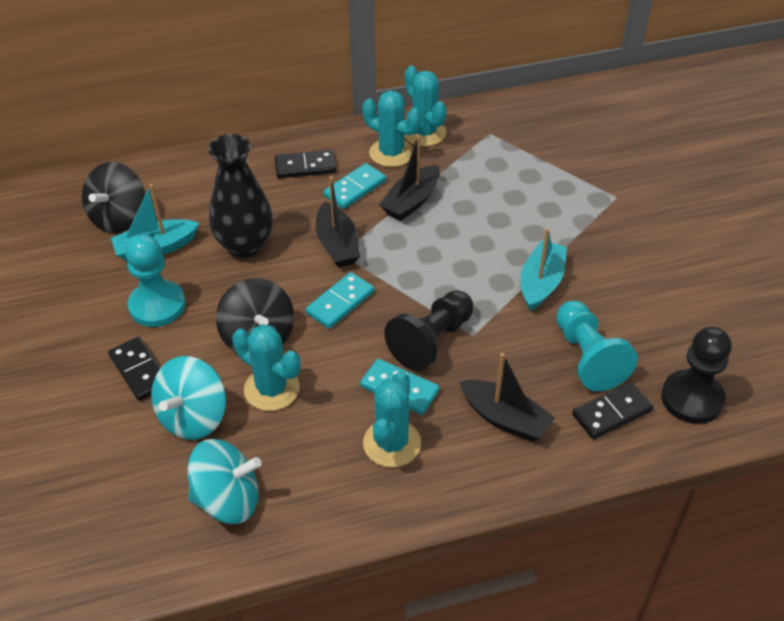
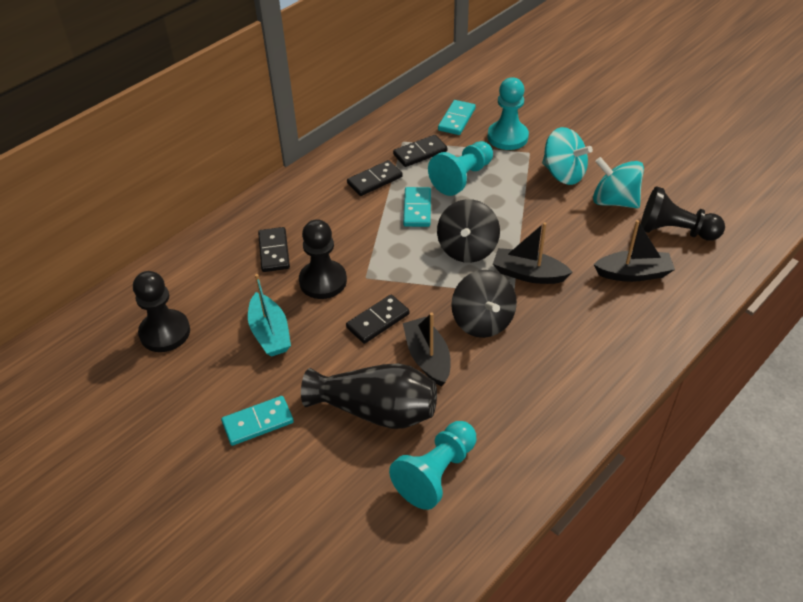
black domino: 3 -> 4
black pawn: 2 -> 3
turquoise boat: 2 -> 1
turquoise cactus: 4 -> 0
turquoise pawn: 2 -> 3

